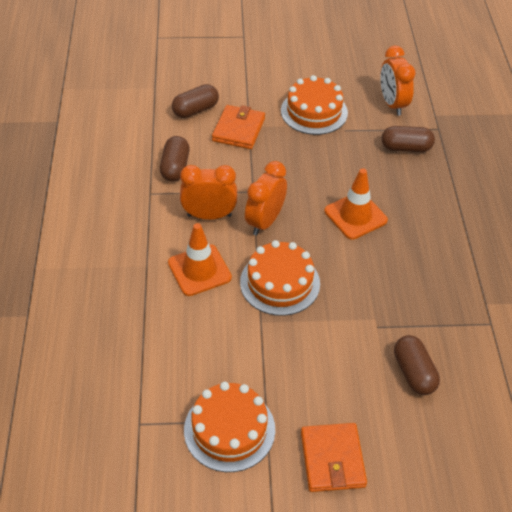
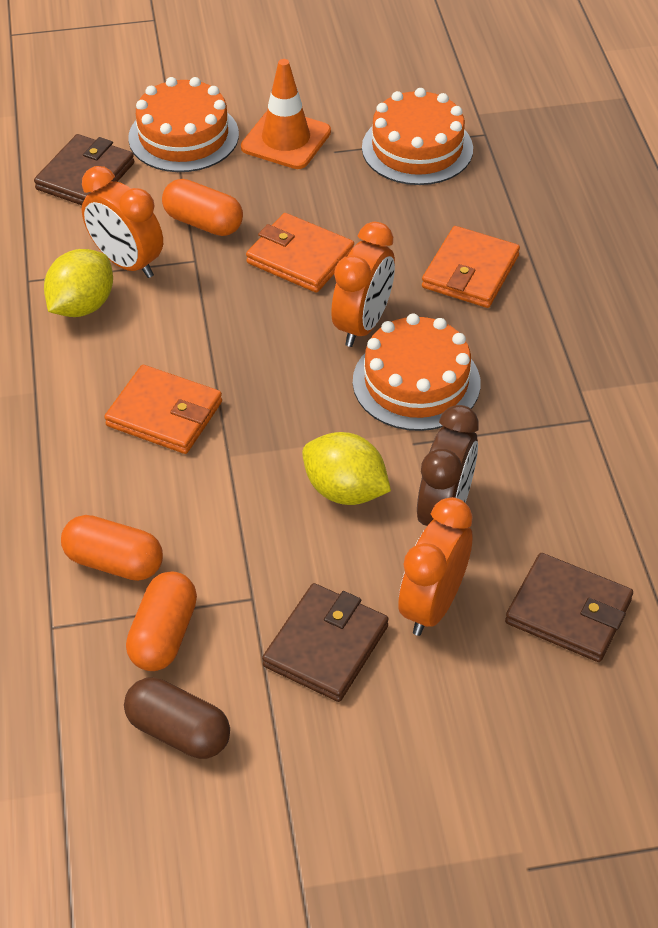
brown capsule: 4 -> 1
brown clock: 0 -> 1
brown wallet: 0 -> 3
orange capsule: 0 -> 3
orange traffic cone: 2 -> 1
orange wallet: 2 -> 3
yellow lemon: 0 -> 2

